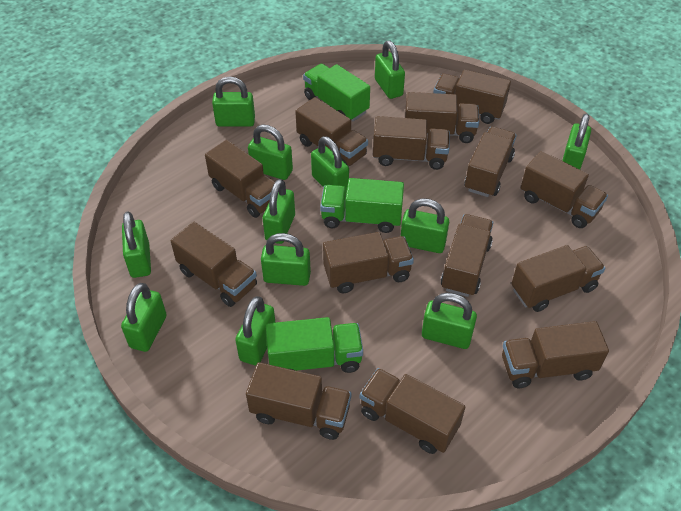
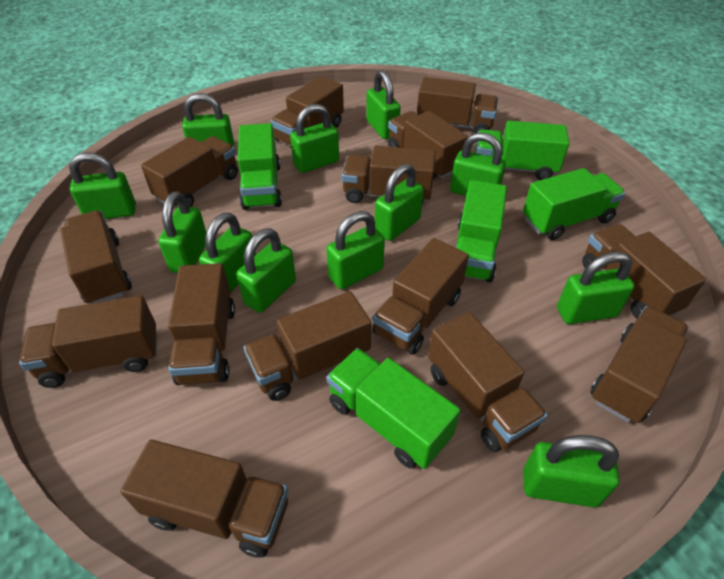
green truck: 3 -> 5

